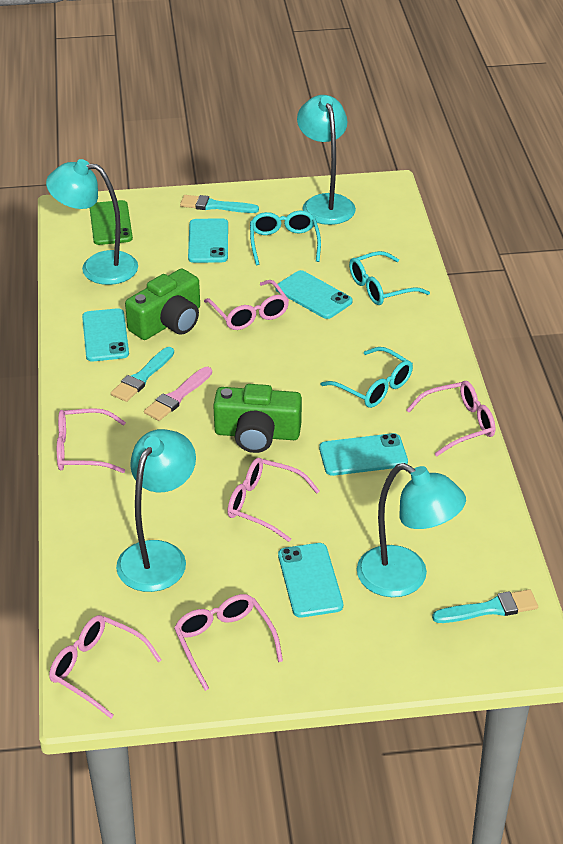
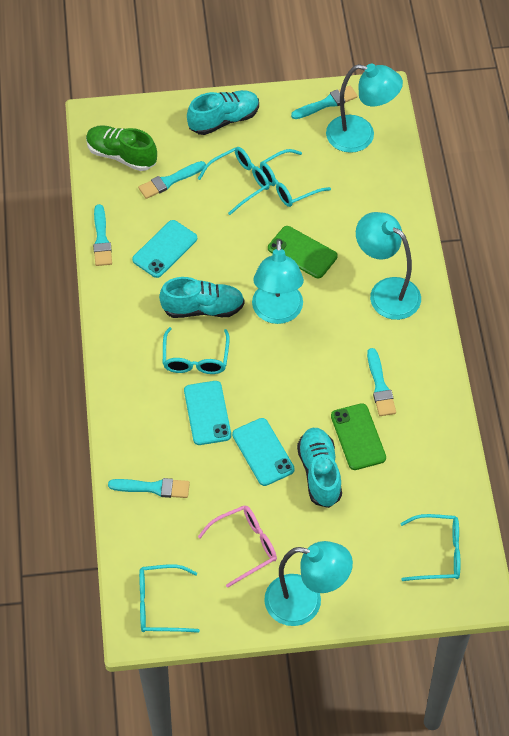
green camera: 2 -> 0
green phone: 1 -> 2
green shoe: 0 -> 1
pink brush: 1 -> 0
pink glasses: 6 -> 1
turquoise brush: 3 -> 5
turquoise glasses: 3 -> 5
turquoise phone: 5 -> 3
turquoise shoe: 0 -> 3

